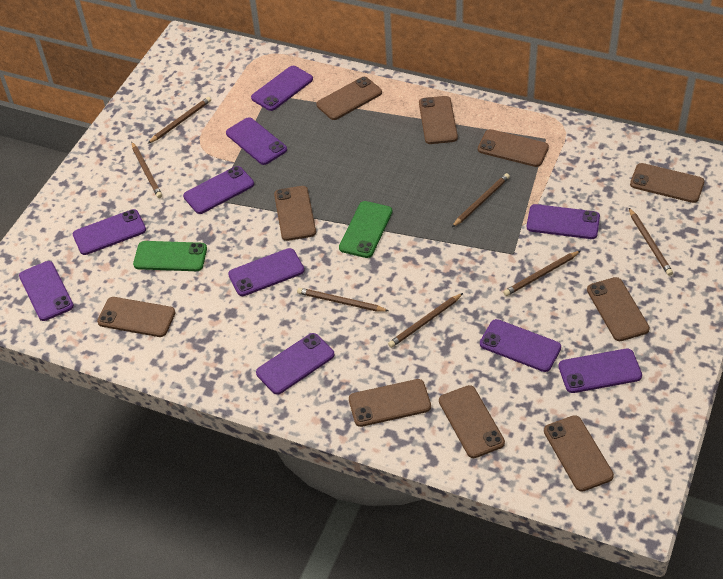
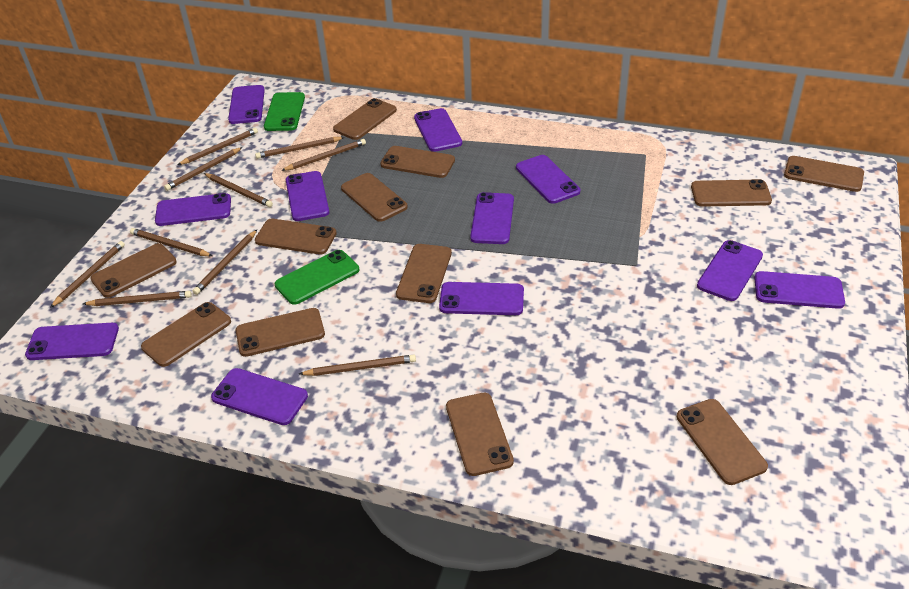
brown pencil: 7 -> 10
brown phone: 10 -> 12
purple phone: 10 -> 11

